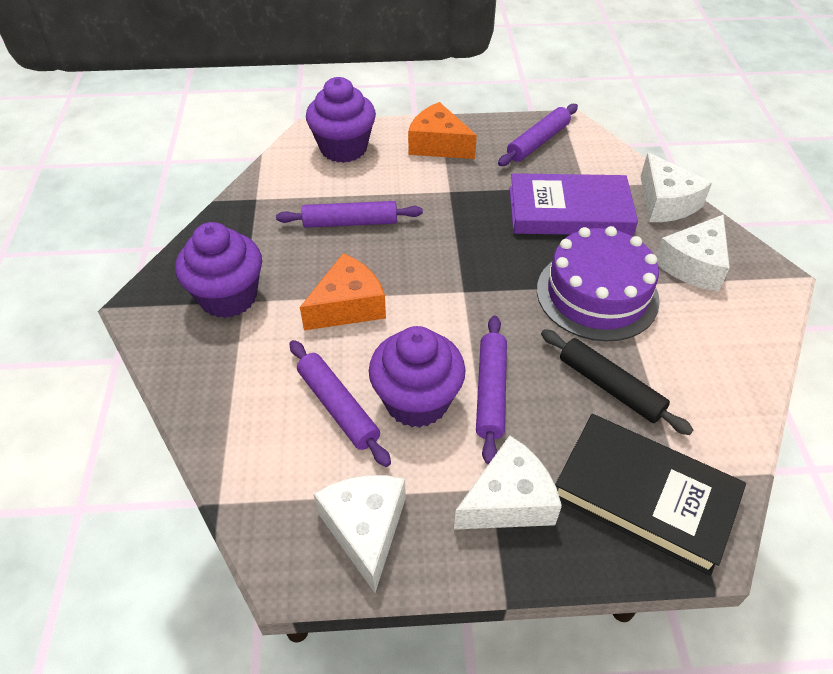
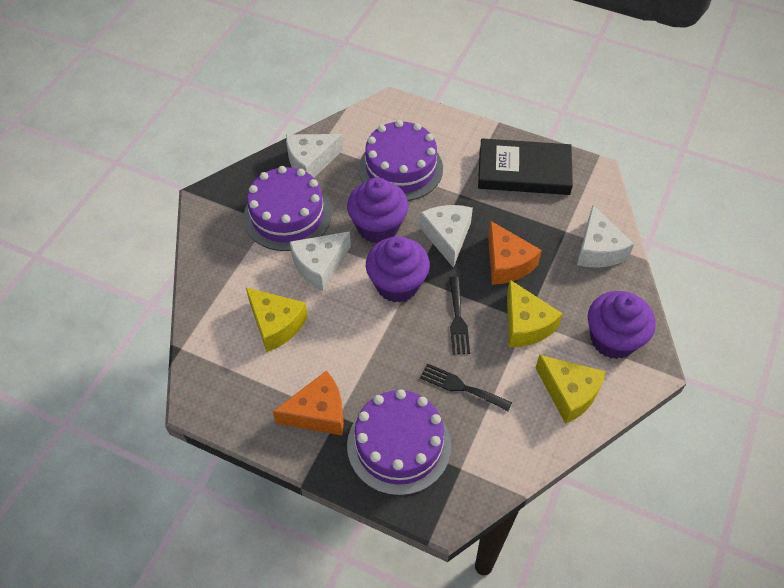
black fork: 0 -> 2
black rolling pin: 1 -> 0
purple book: 1 -> 0
purple cake: 1 -> 3
purple rolling pin: 4 -> 0
yellow cheese: 0 -> 3

